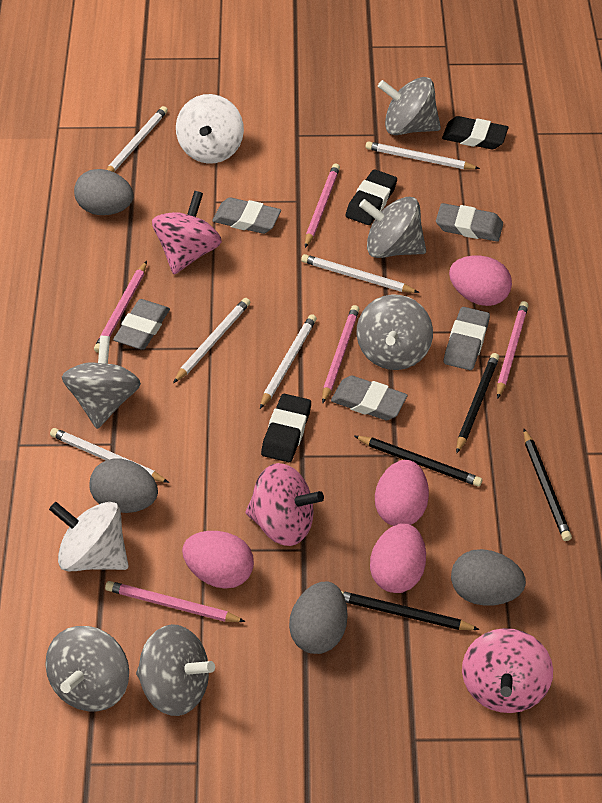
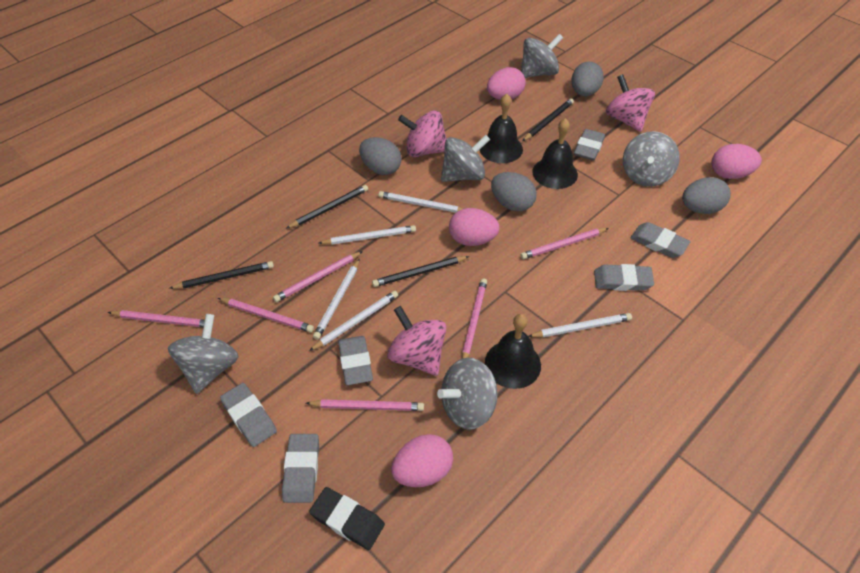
black bell: 0 -> 3
black eraser: 3 -> 1
grey eraser: 5 -> 6
grey spinning top: 6 -> 5
pink pencil: 5 -> 6
white pencil: 6 -> 5
white spinning top: 2 -> 0

